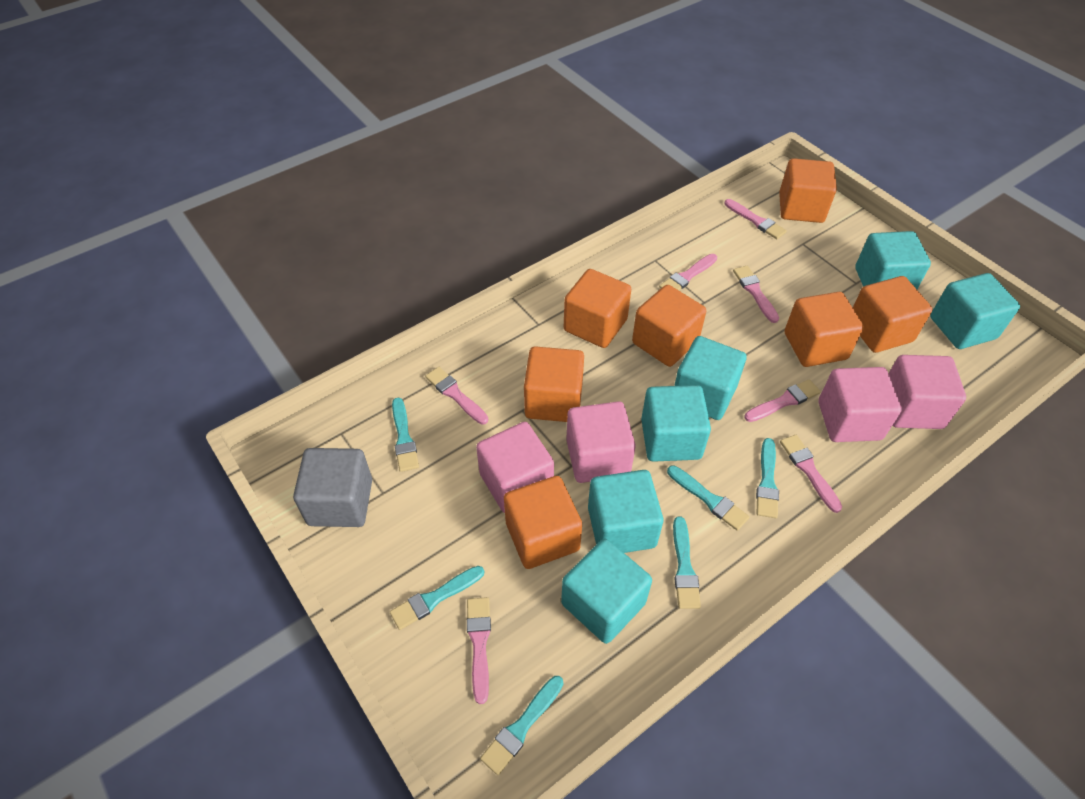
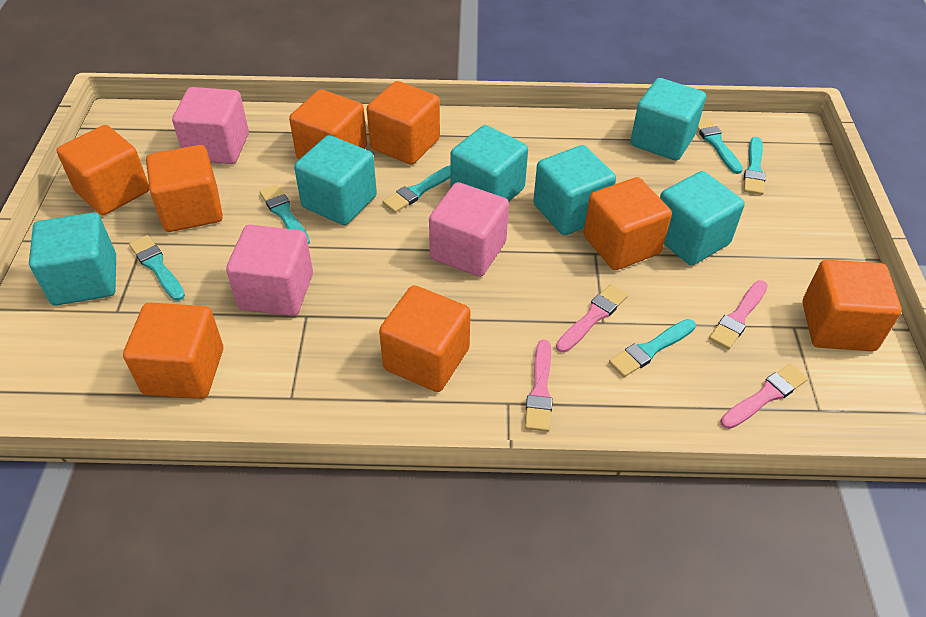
grey cube: 1 -> 0
orange cube: 7 -> 8
pink brush: 7 -> 4
pink cube: 4 -> 3

